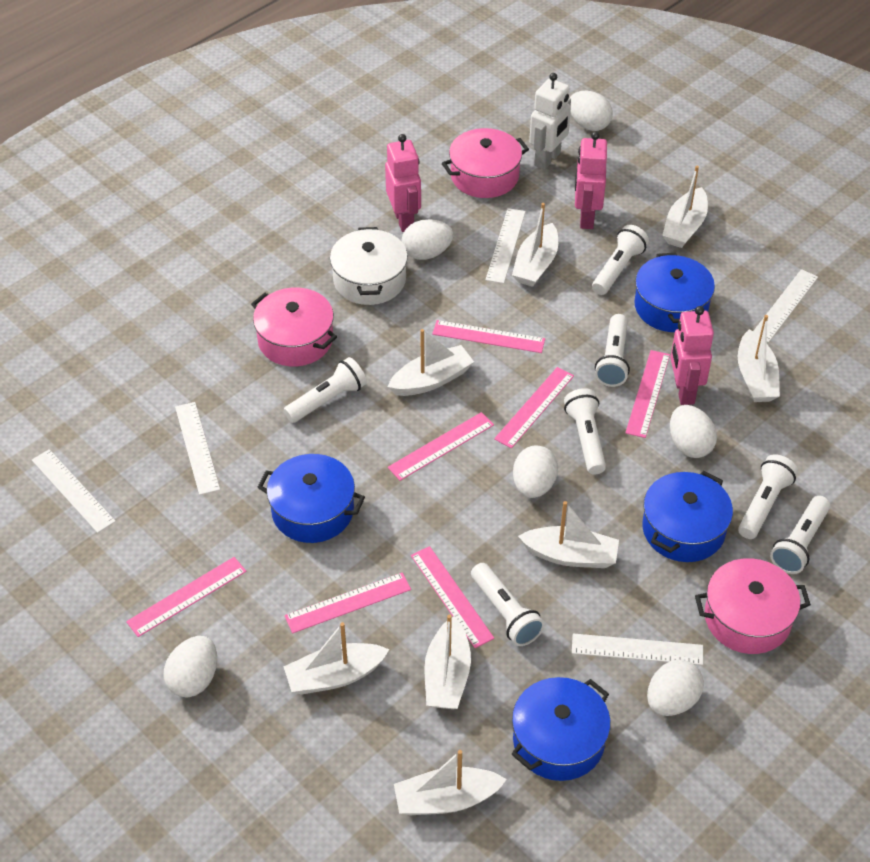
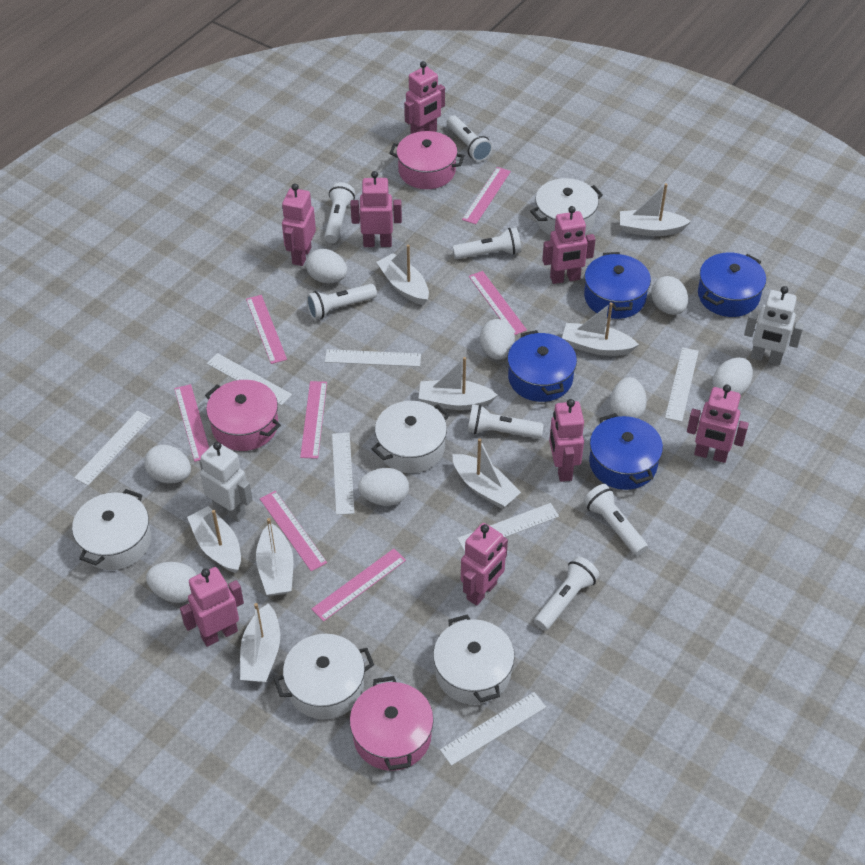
pink robot: 3 -> 8
white egg: 6 -> 8
white pot: 1 -> 5
white robot: 1 -> 2
white ruler: 5 -> 7

